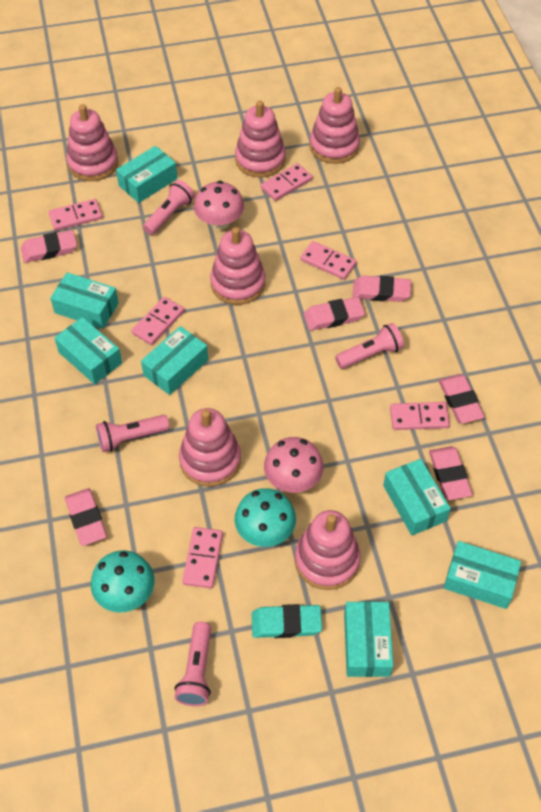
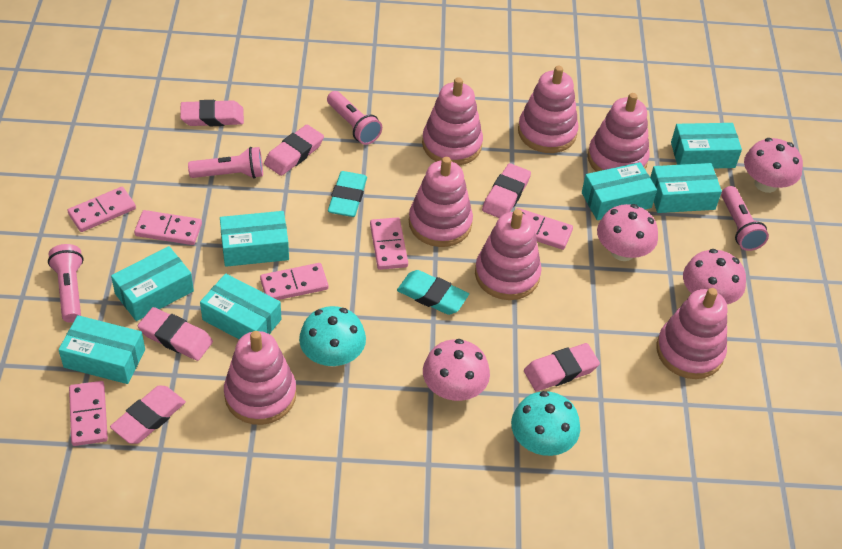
pink mushroom: 2 -> 4
pink stacking toy: 6 -> 7
turquoise eraser: 1 -> 2

